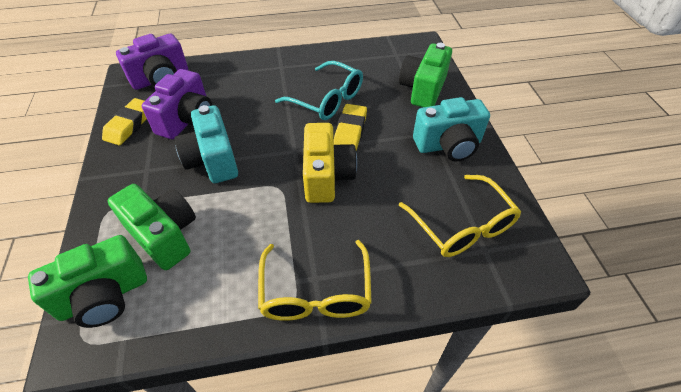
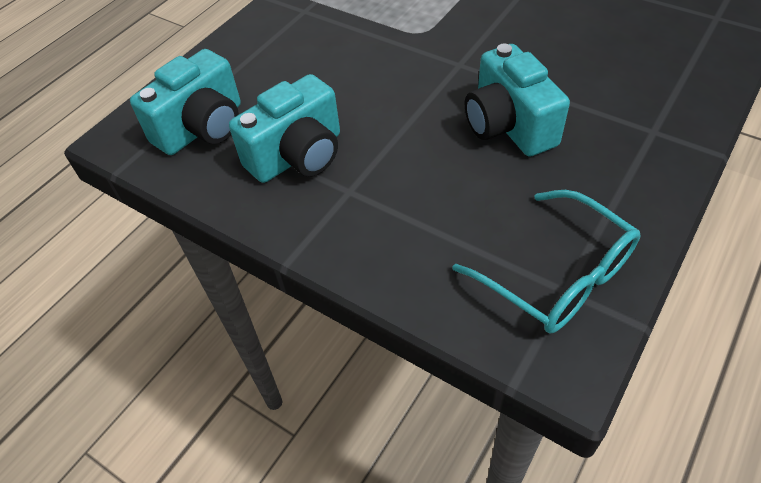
green camera: 3 -> 0
purple camera: 2 -> 0
turquoise camera: 2 -> 3
yellow camera: 1 -> 0
yellow eraser: 2 -> 0
yellow glasses: 2 -> 0

